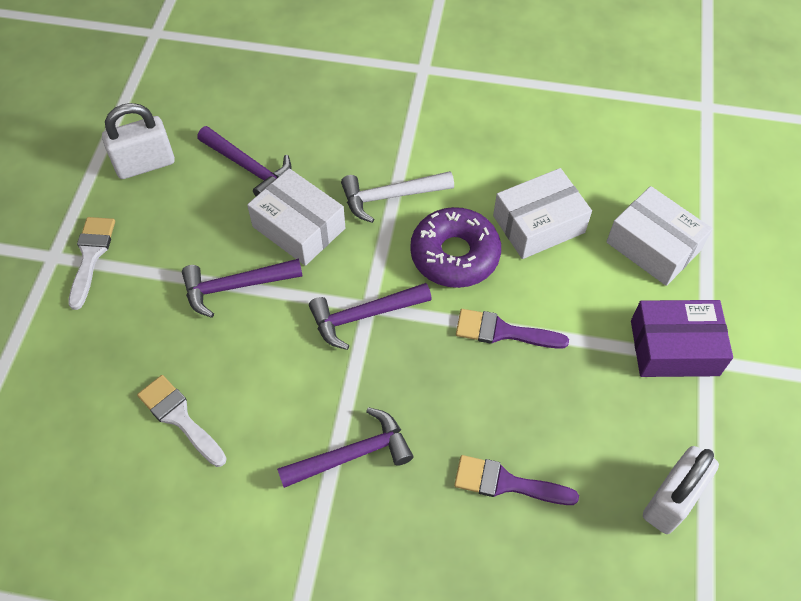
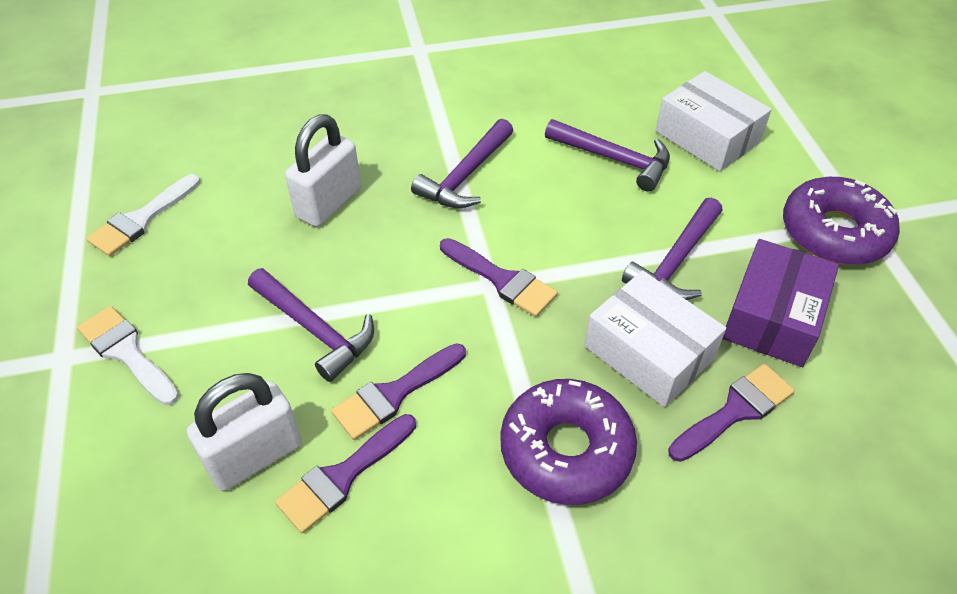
purple brush: 2 -> 4
purple donut: 1 -> 2
white box: 3 -> 2
white hammer: 1 -> 0

